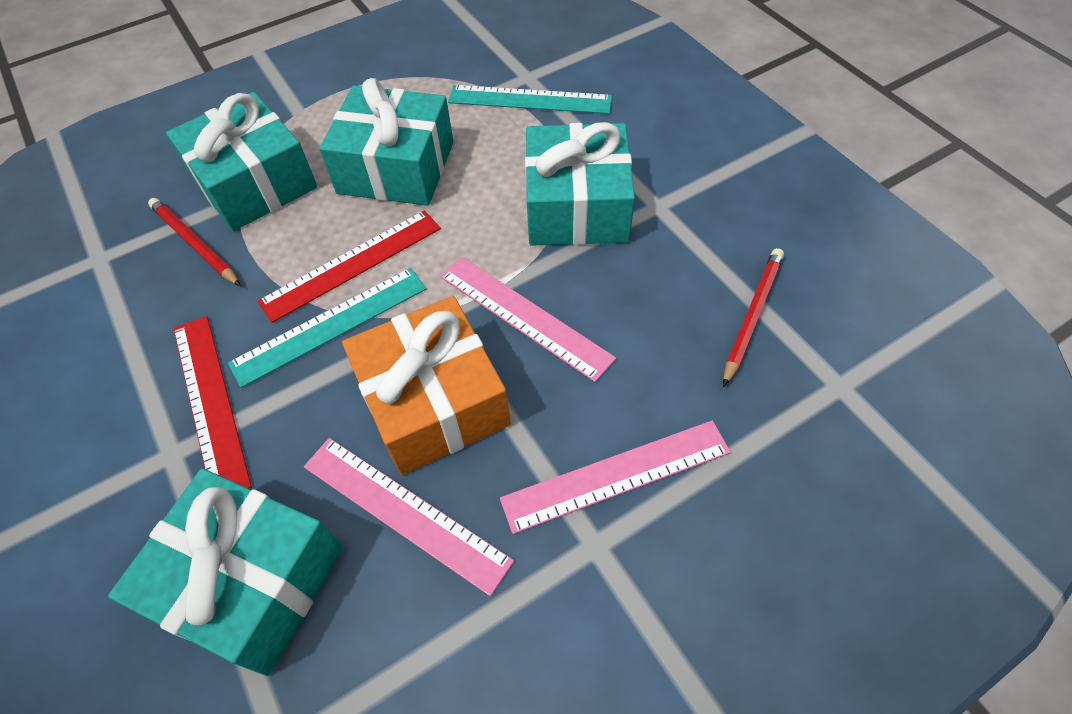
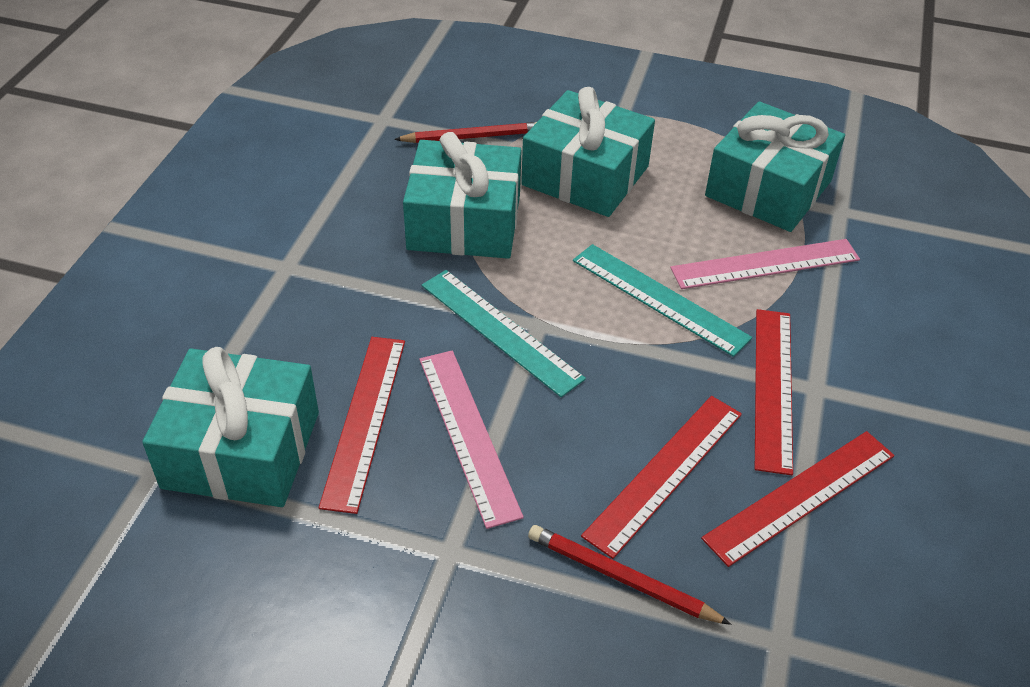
orange gift: 1 -> 0
pink ruler: 3 -> 2
red ruler: 2 -> 4

